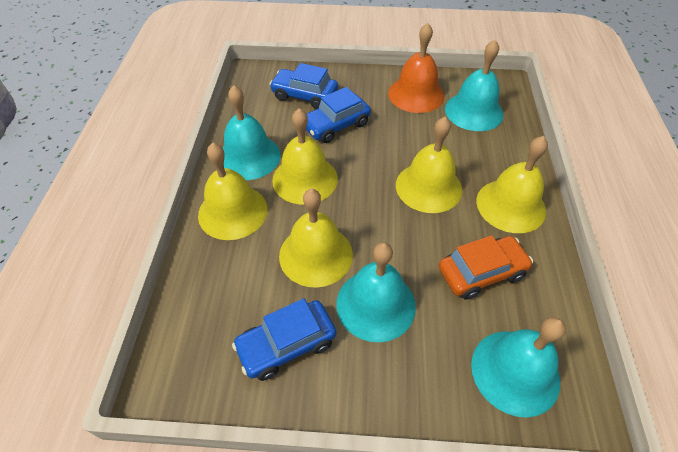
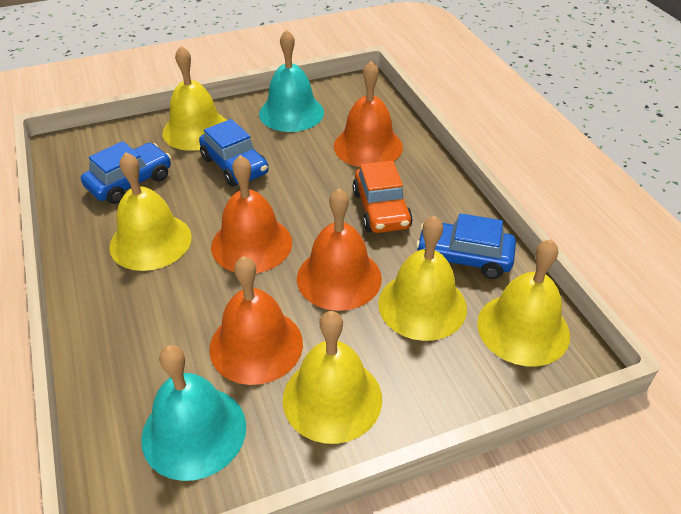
orange bell: 1 -> 4
turquoise bell: 4 -> 2

